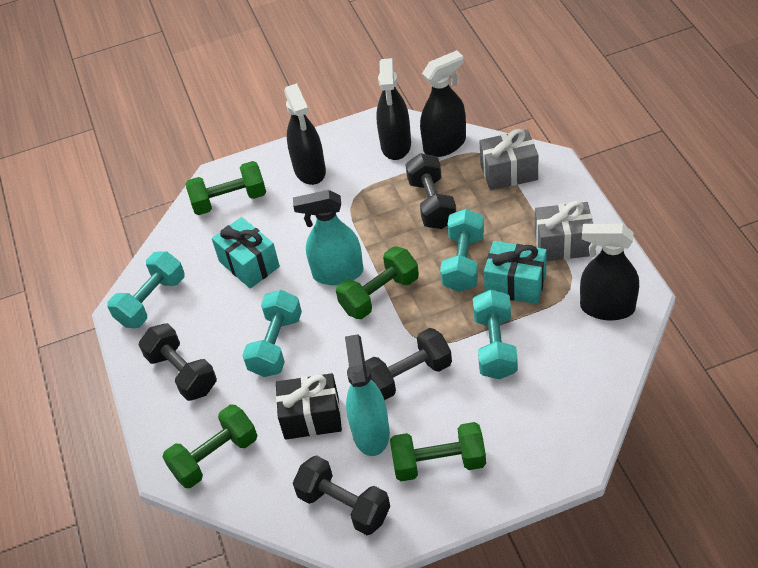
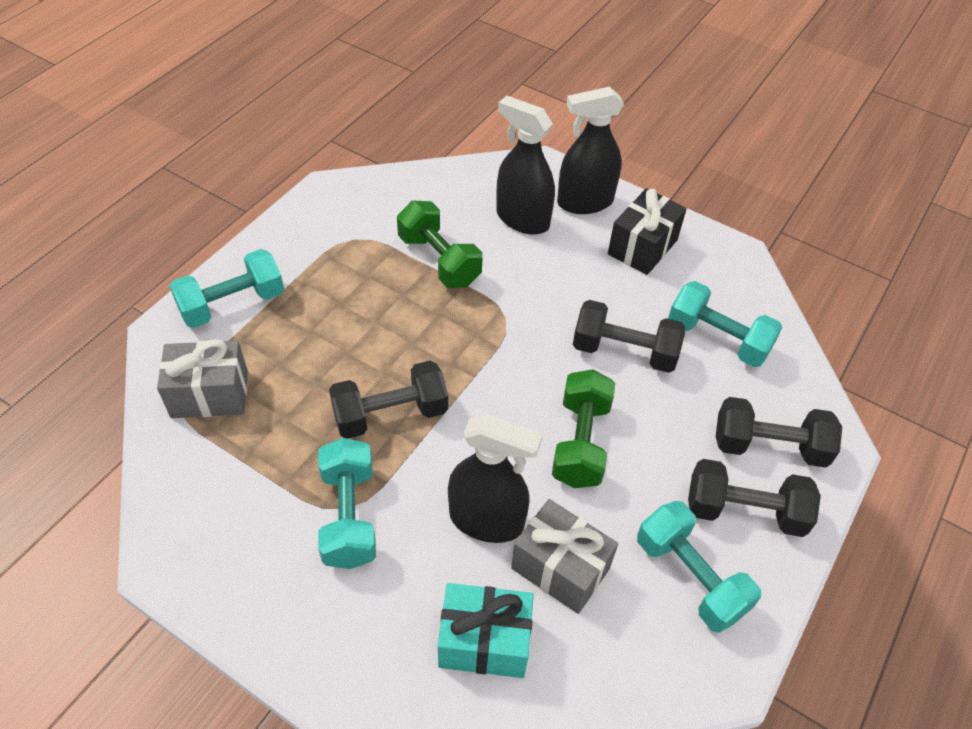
black spray bottle: 4 -> 3
green dumbbell: 4 -> 2
turquoise gift: 2 -> 1
turquoise spray bottle: 2 -> 0

